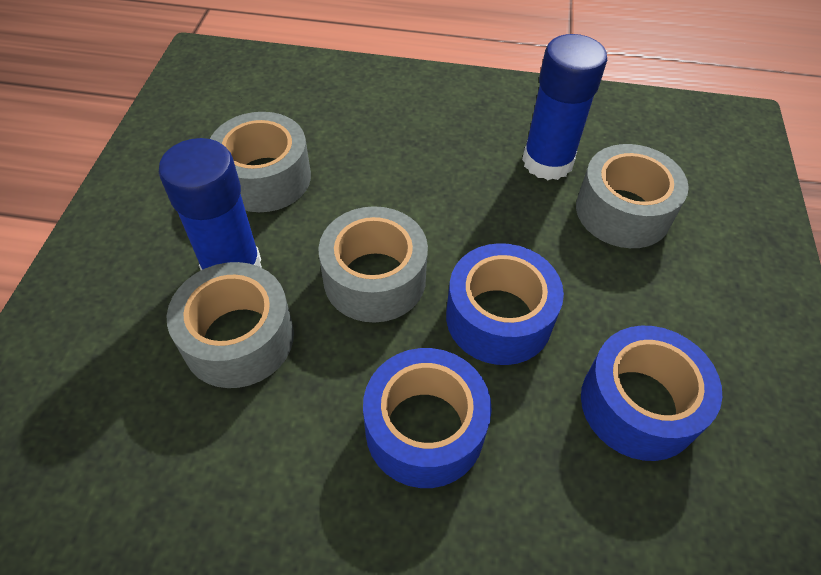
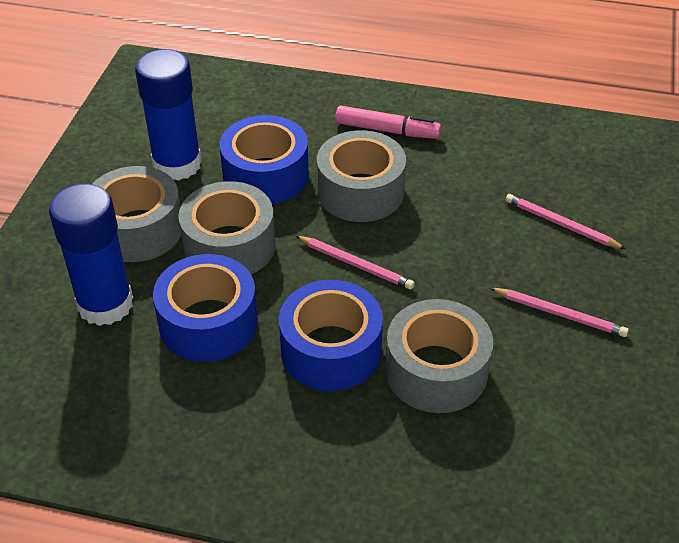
pink marker: 0 -> 1
pink pencil: 0 -> 3

